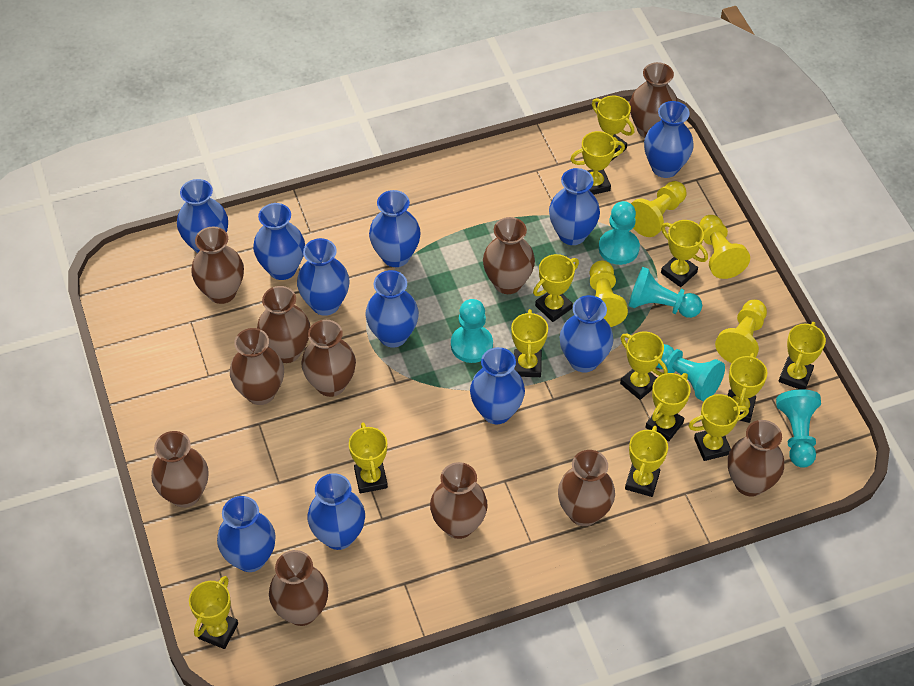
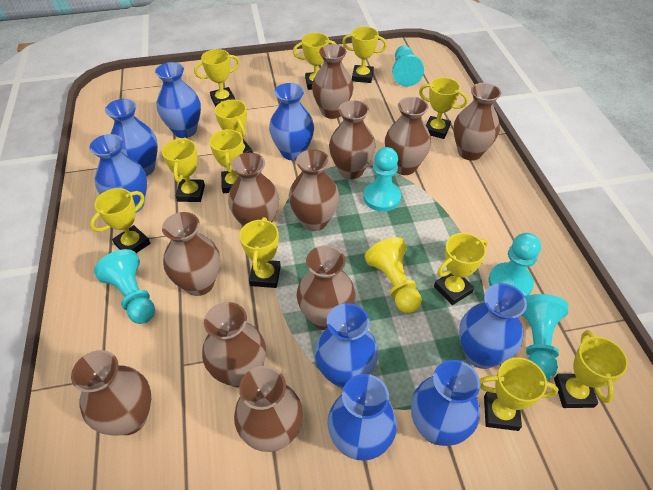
blue vase: 11 -> 8
yellow pawn: 4 -> 1
yellow trophy: 13 -> 12

